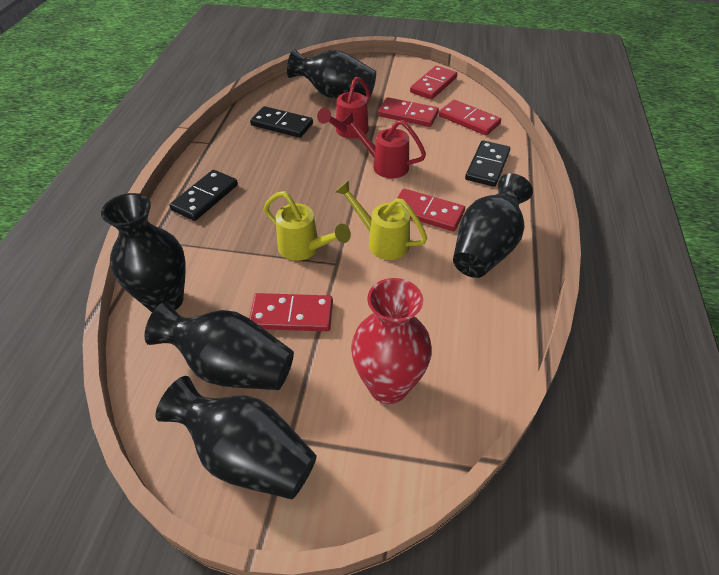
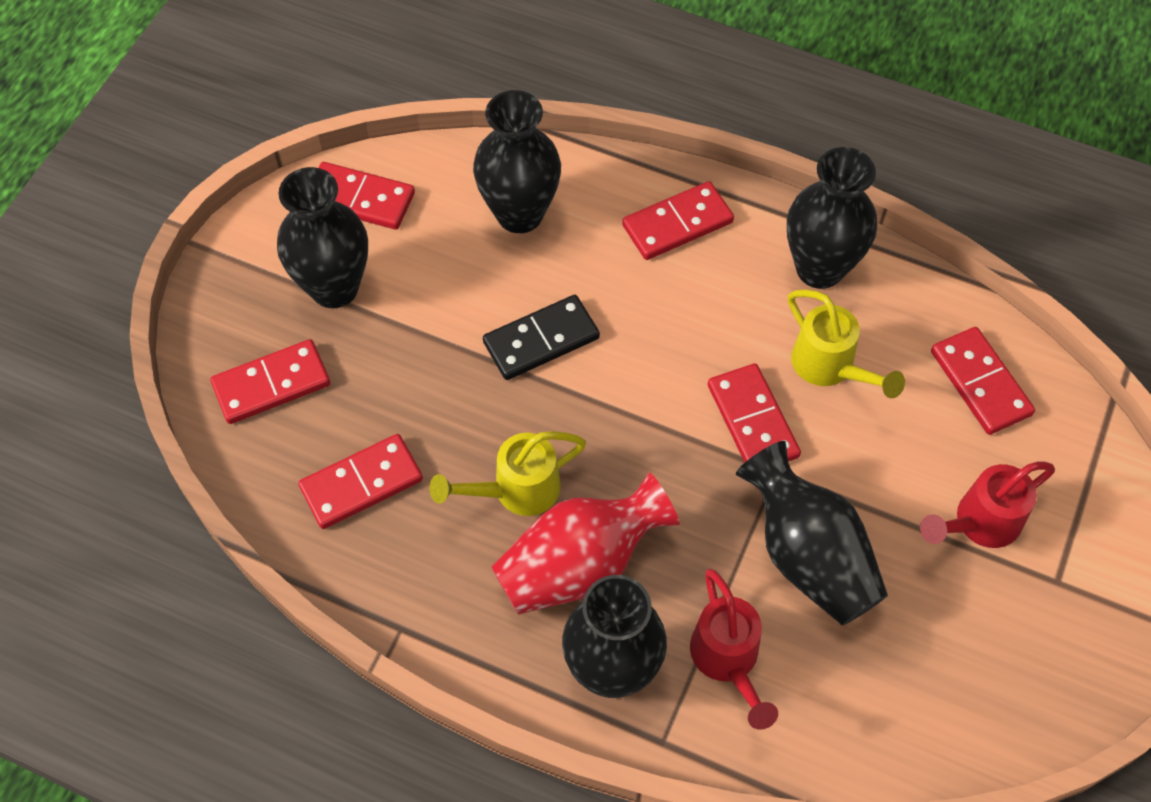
black domino: 3 -> 1
red domino: 5 -> 6

